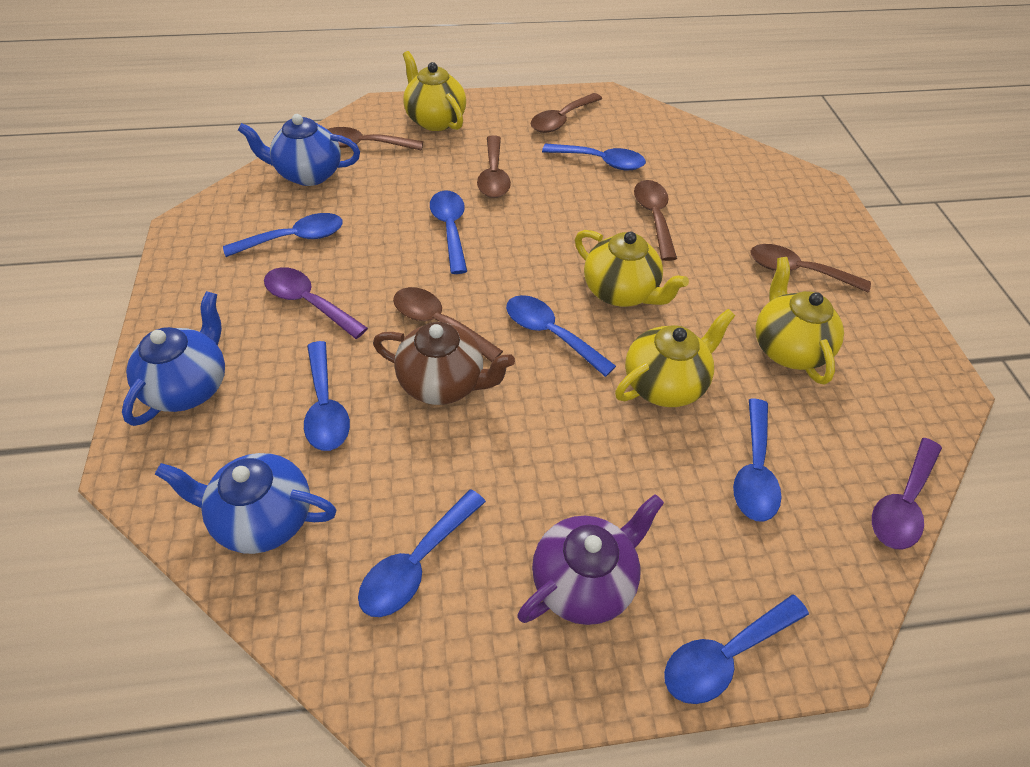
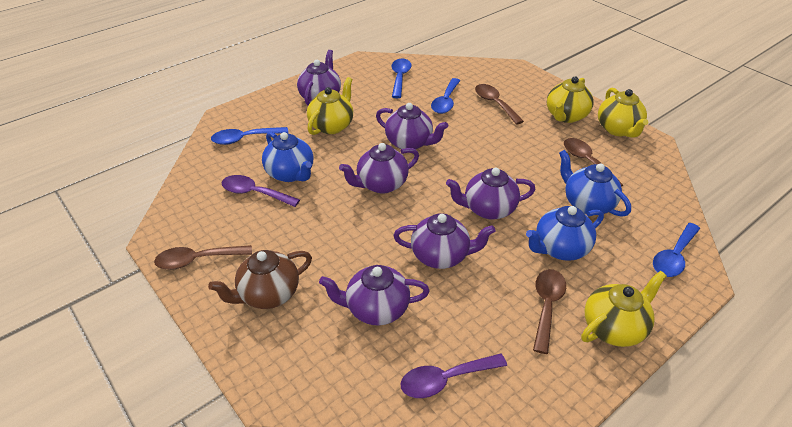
blue spoon: 8 -> 4
brown spoon: 6 -> 4
purple teapot: 1 -> 6

